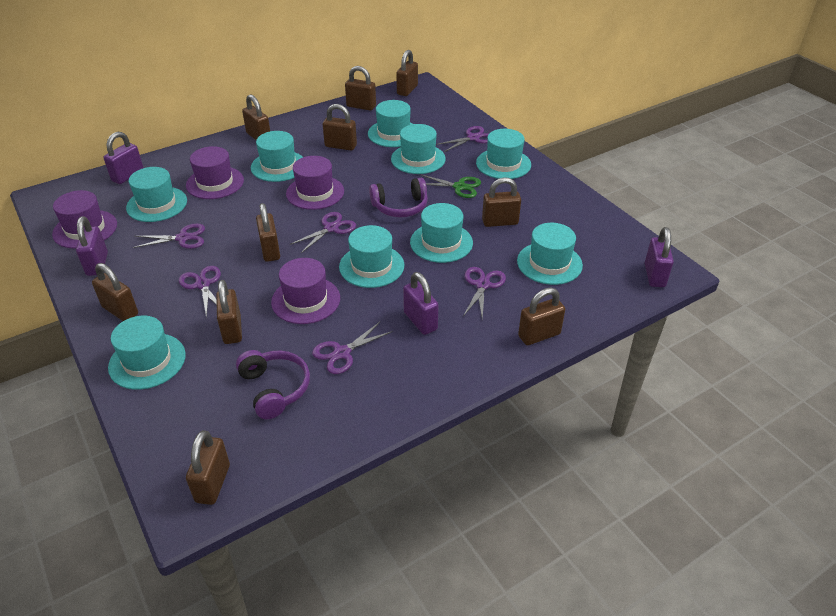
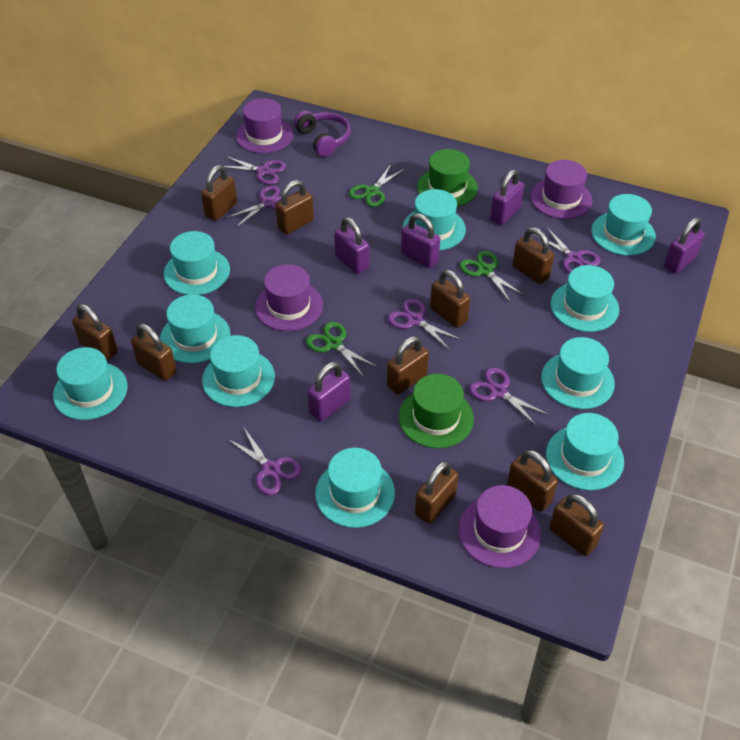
green hat: 0 -> 2
green scissors: 1 -> 3
purple headphones: 2 -> 1
purple padlock: 4 -> 5
turquoise hat: 9 -> 10

